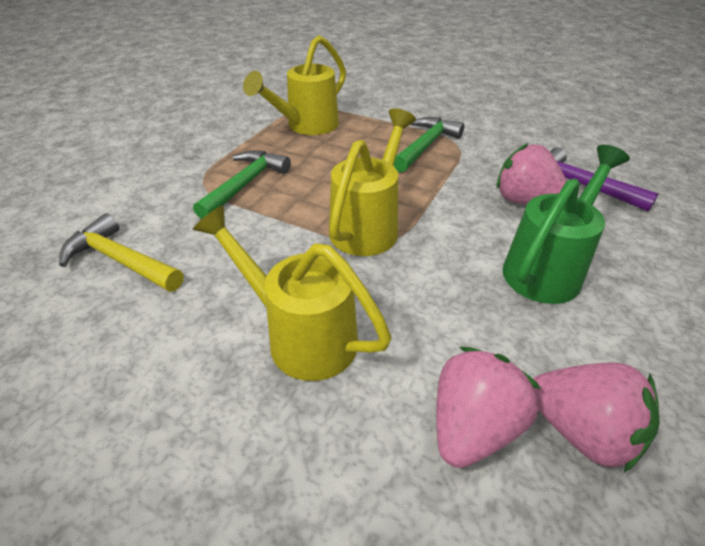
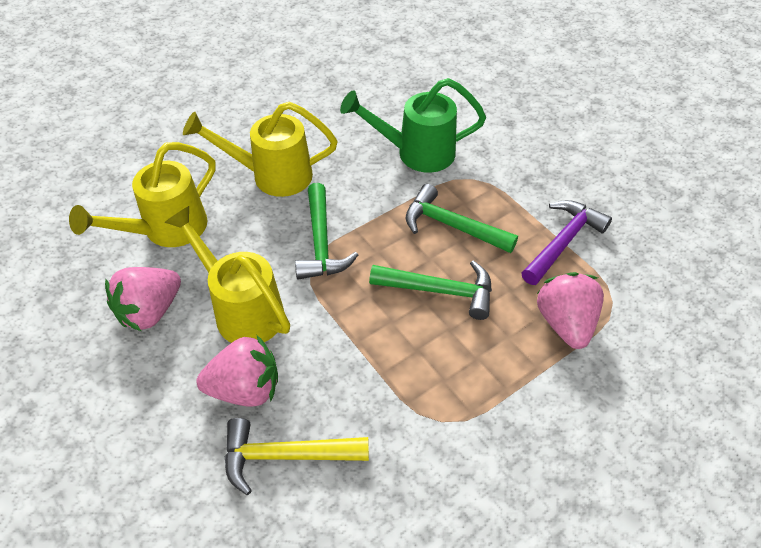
green hammer: 2 -> 3

